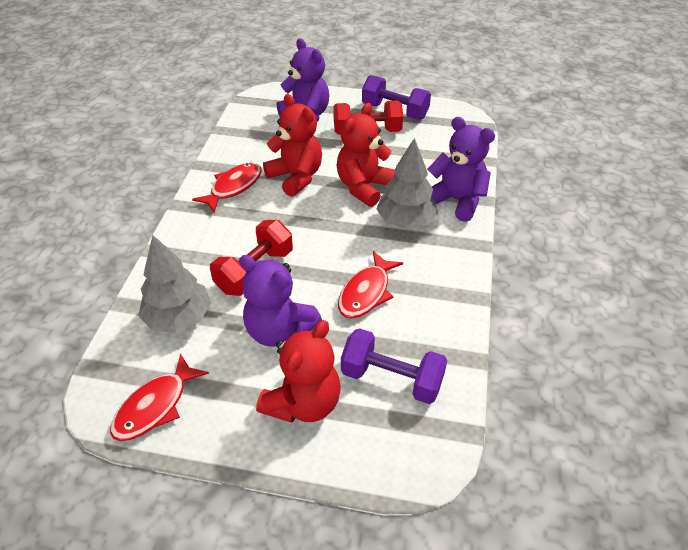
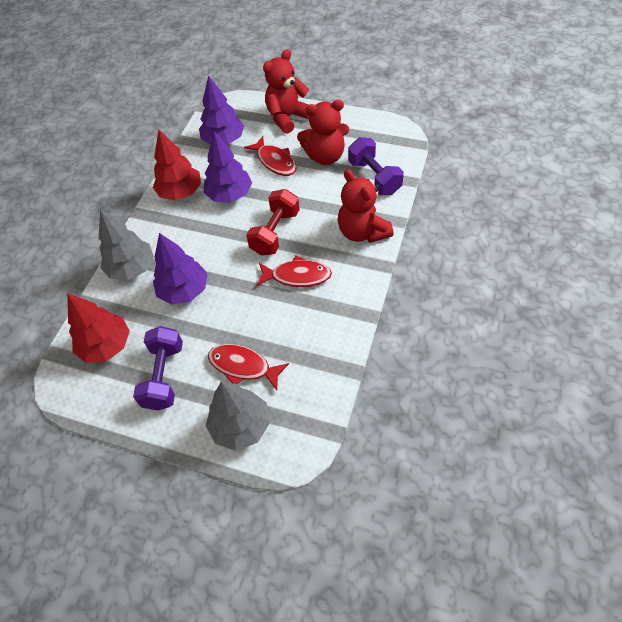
purple teddy bear: 3 -> 0
purple tree: 0 -> 3
red dumbbell: 2 -> 1
red tree: 0 -> 2

